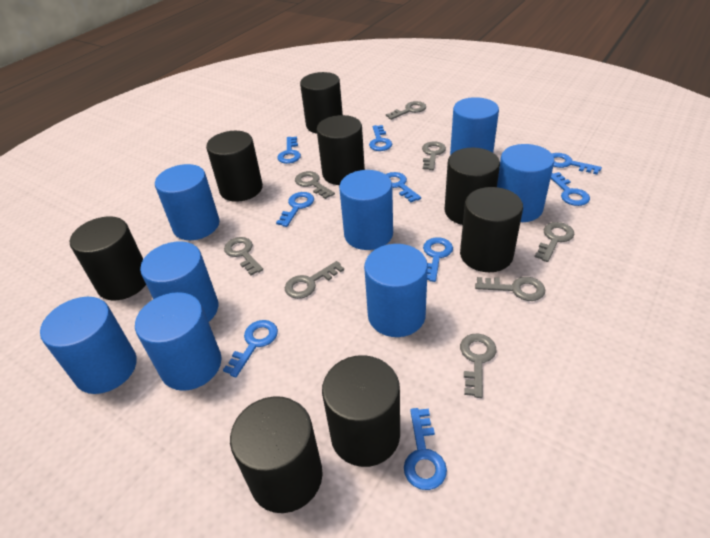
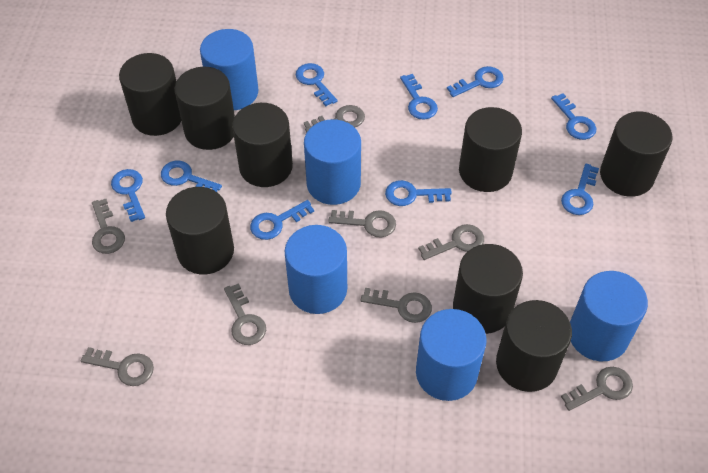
blue cylinder: 8 -> 5

